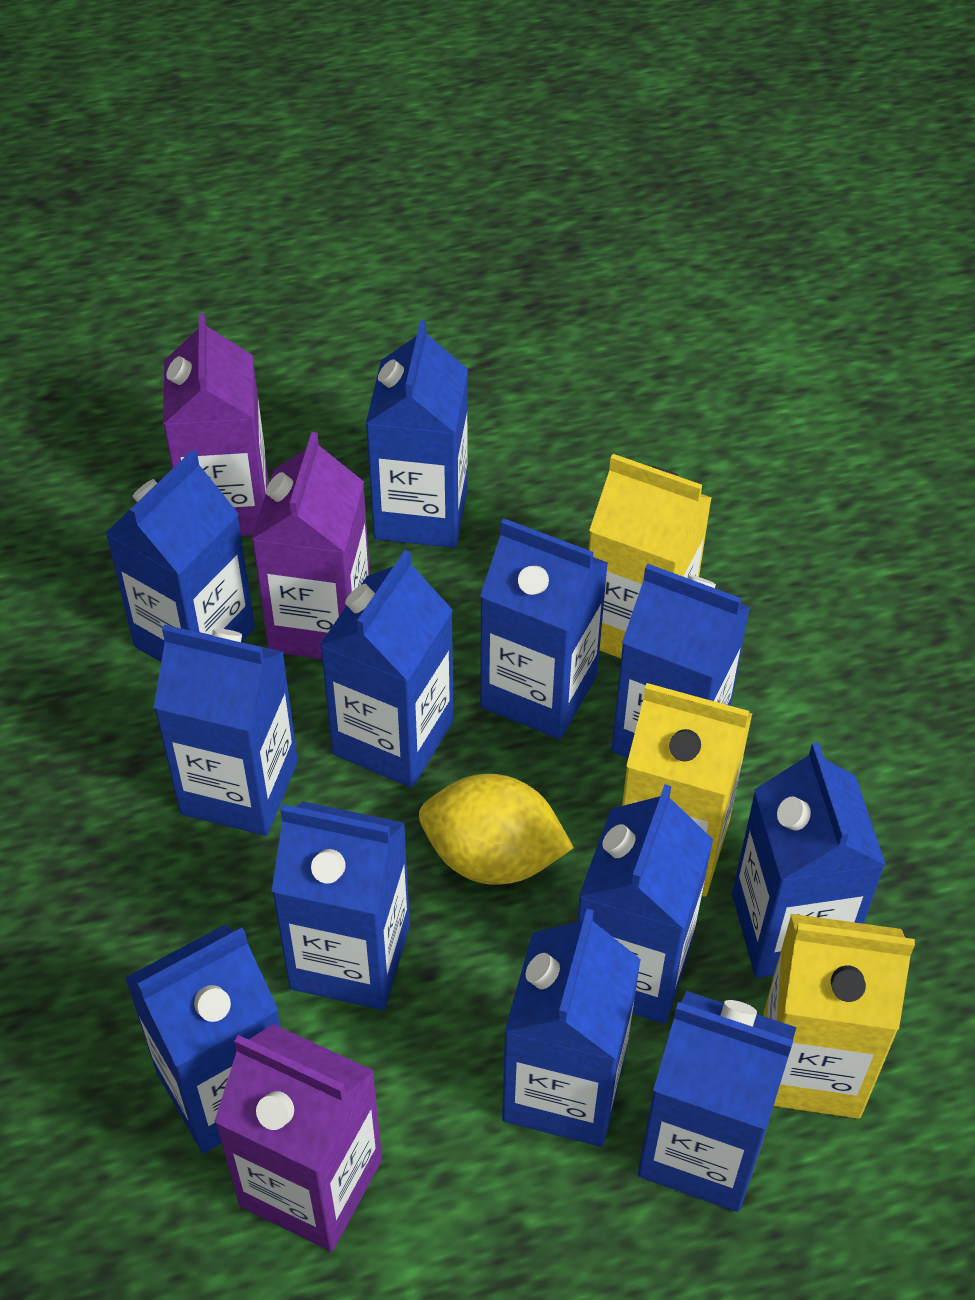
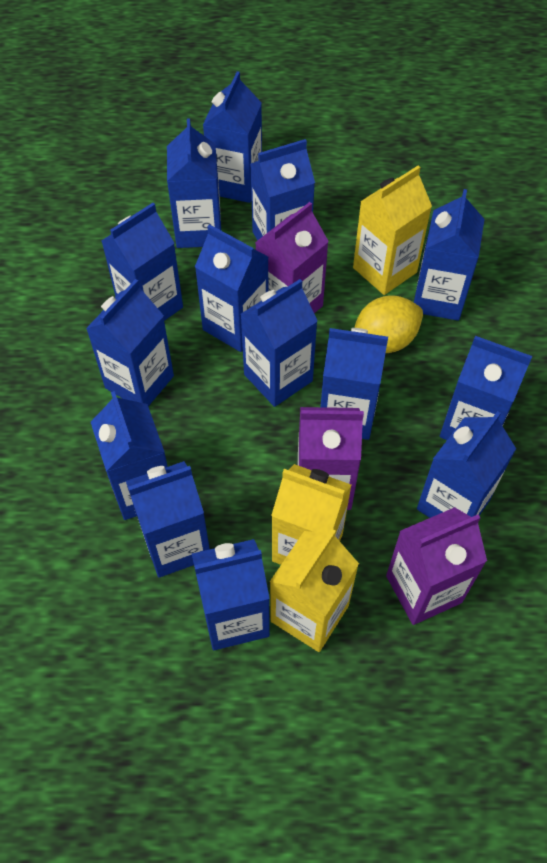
blue carton: 12 -> 14

